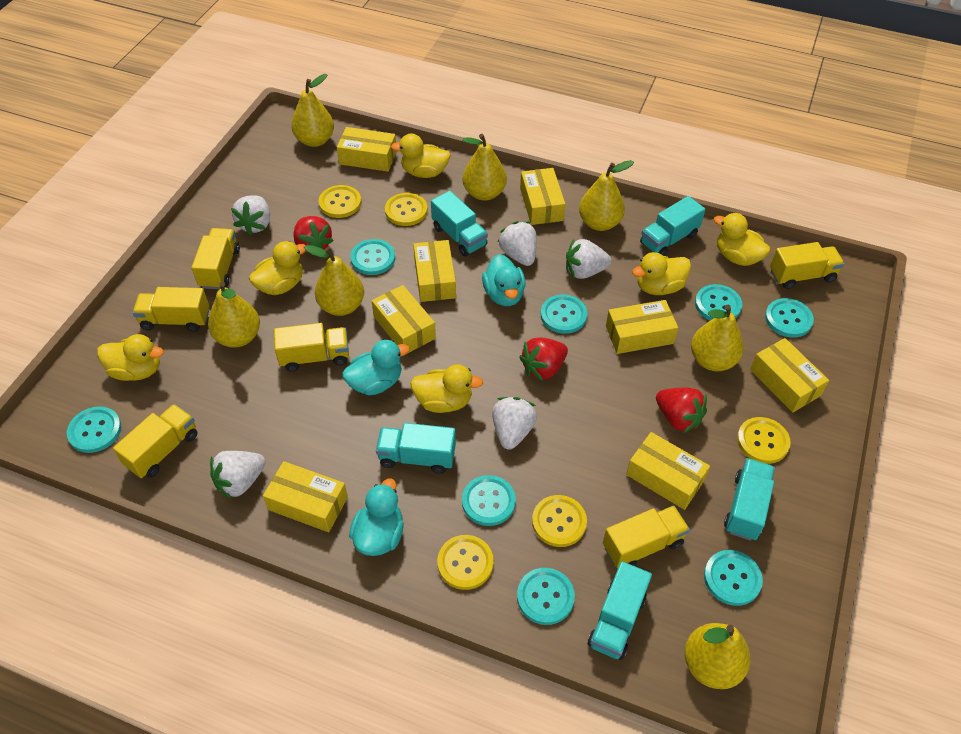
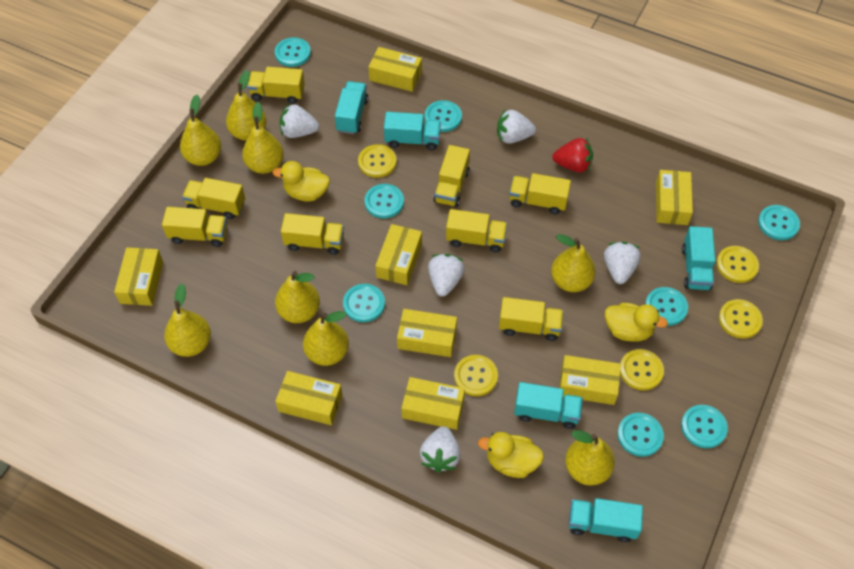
red strawberry: 3 -> 1
turquoise duck: 3 -> 0
yellow duck: 6 -> 3
yellow pear: 7 -> 8
yellow truck: 6 -> 8

